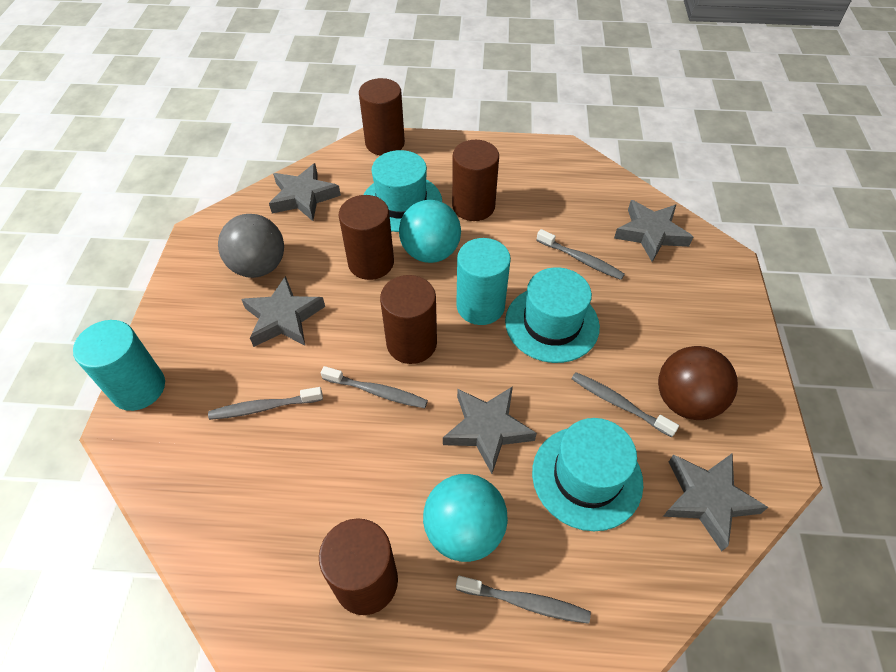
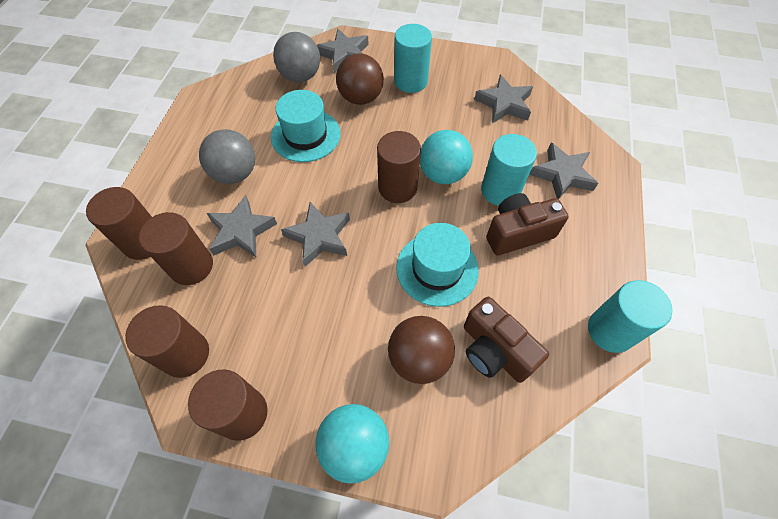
brown ball: 1 -> 2
brown camera: 0 -> 2
grey ball: 1 -> 2
grey toothbrush: 5 -> 0
turquoise cylinder: 2 -> 3
turquoise hat: 3 -> 2

